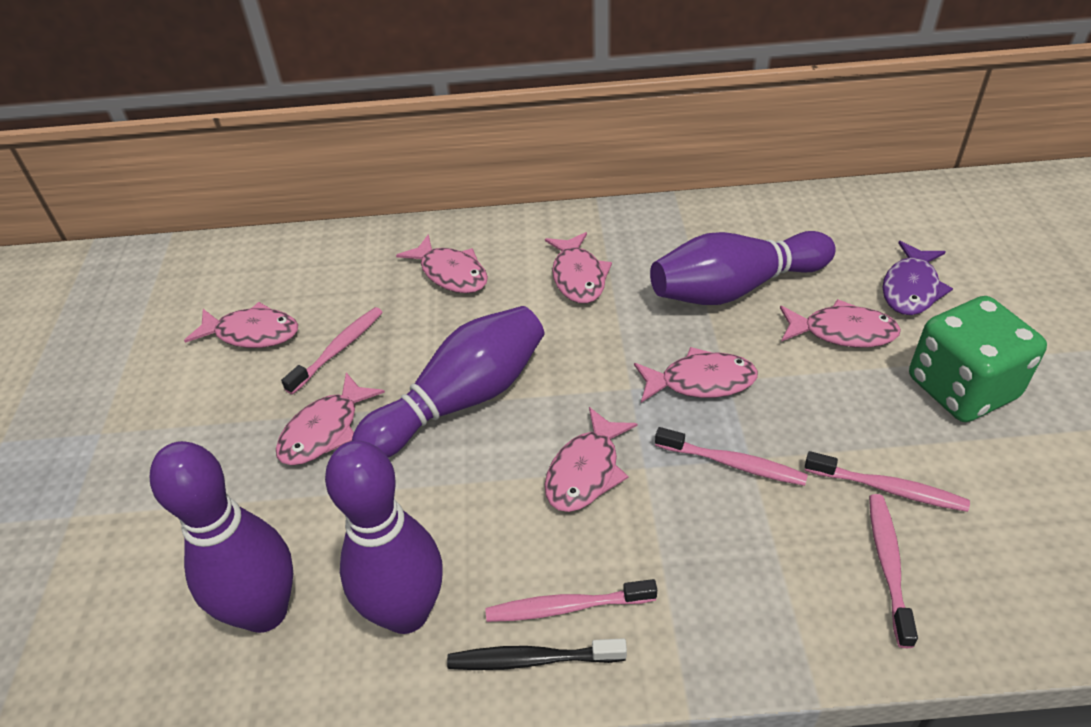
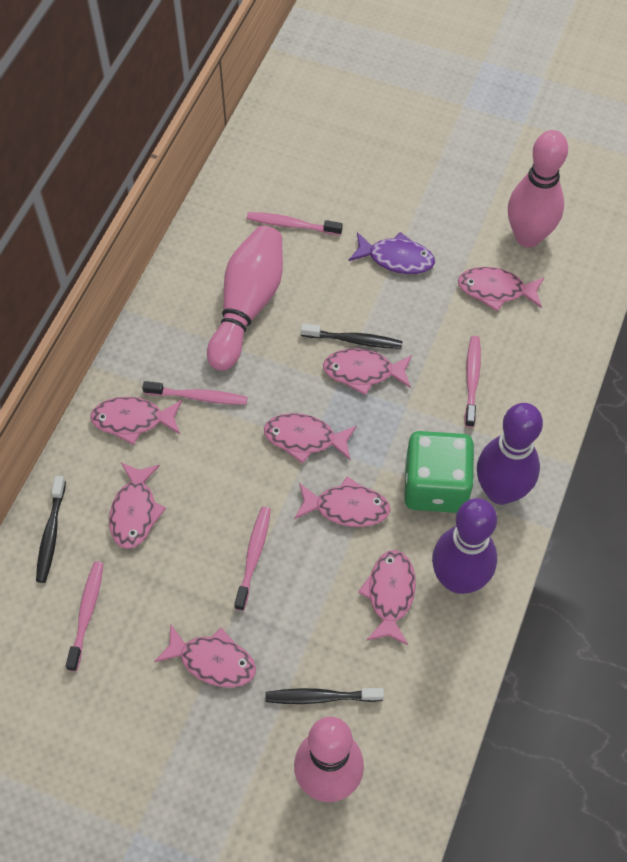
black toothbrush: 1 -> 3
pink bowling pin: 0 -> 3
pink fish: 7 -> 8
purple bowling pin: 4 -> 2

